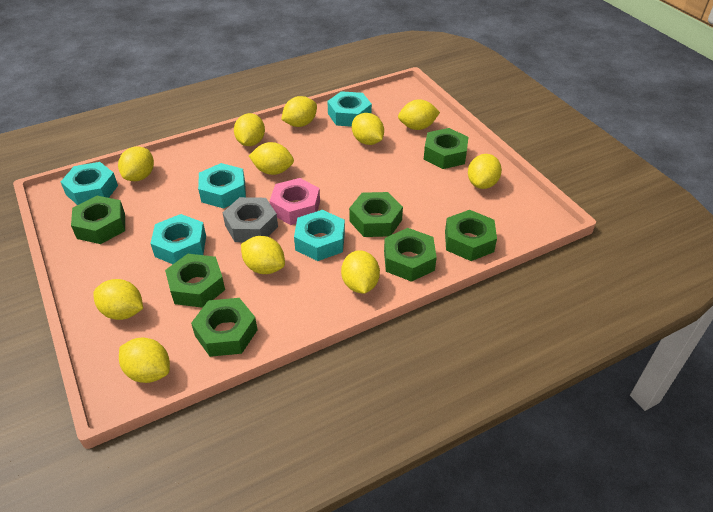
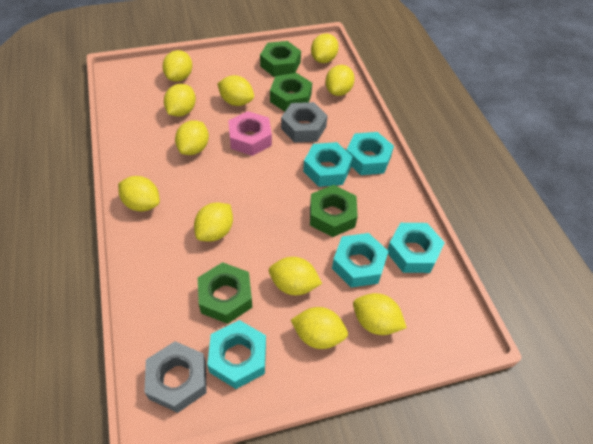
green nut: 7 -> 4
grey nut: 1 -> 2

